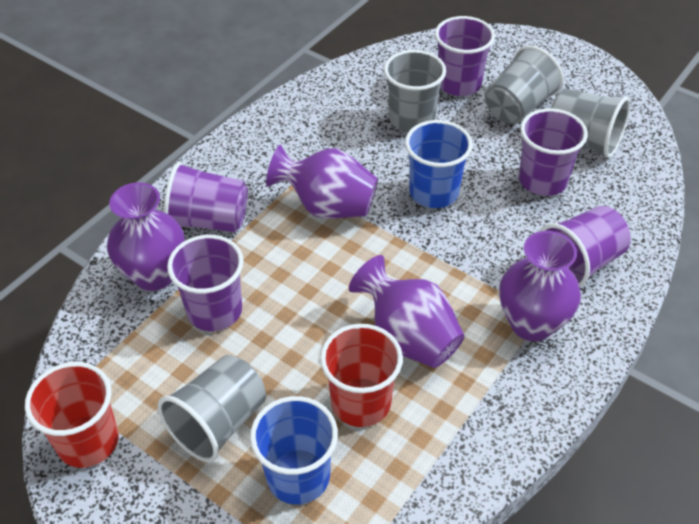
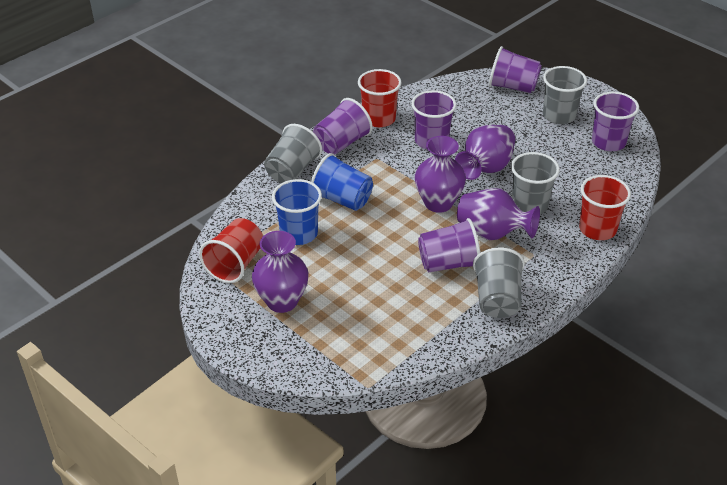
red cup: 2 -> 3

